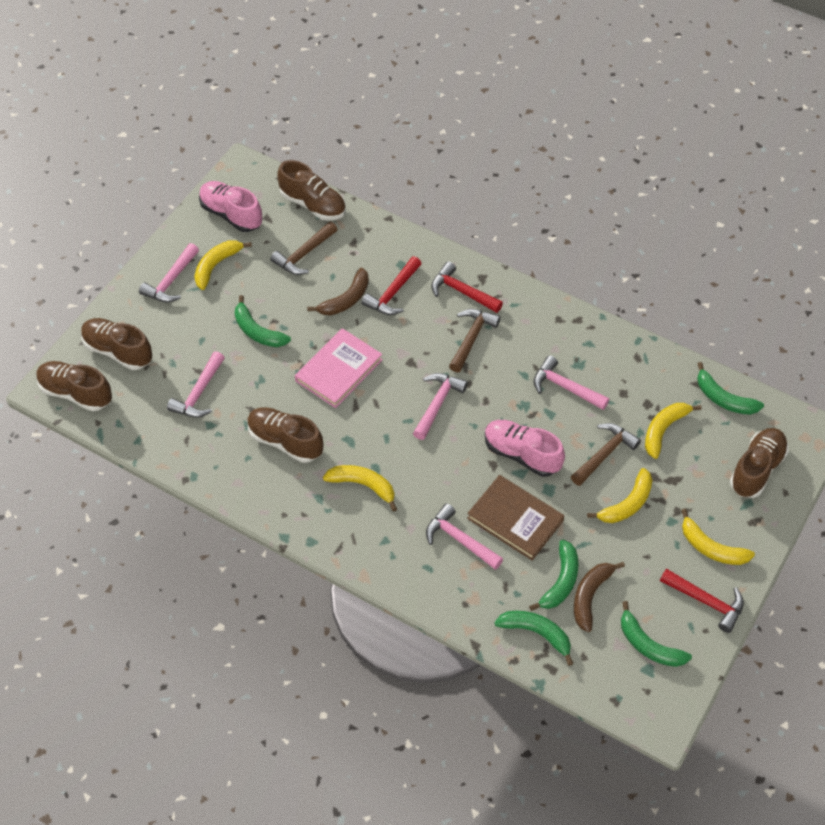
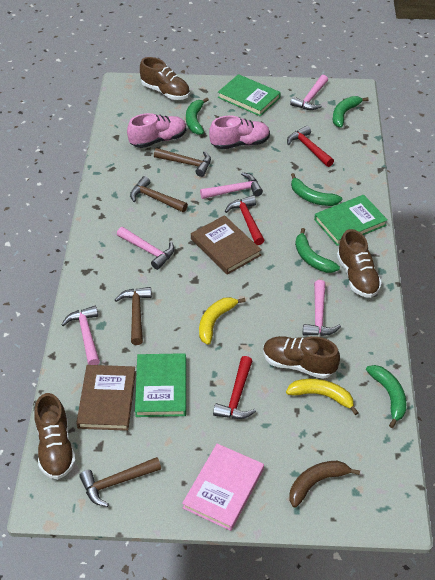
brown banana: 2 -> 1
brown book: 1 -> 2
brown hammer: 3 -> 4
brown shoe: 5 -> 4
green book: 0 -> 3
yellow banana: 5 -> 2

